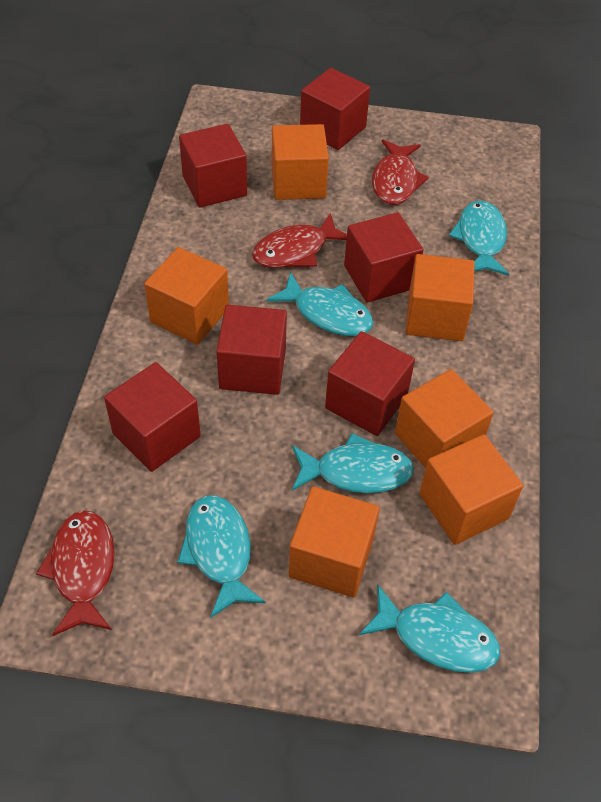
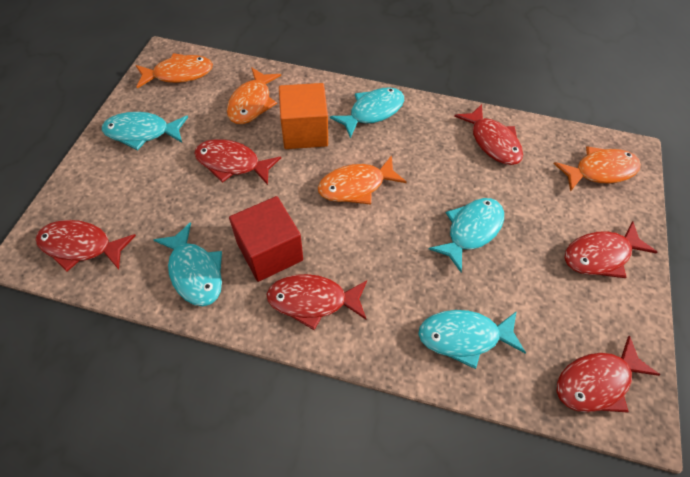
orange cube: 6 -> 1
orange fish: 0 -> 4
red cube: 6 -> 1
red fish: 3 -> 6

